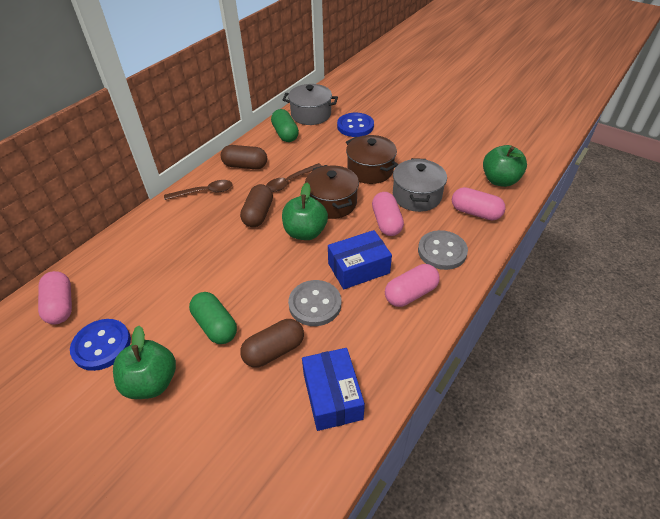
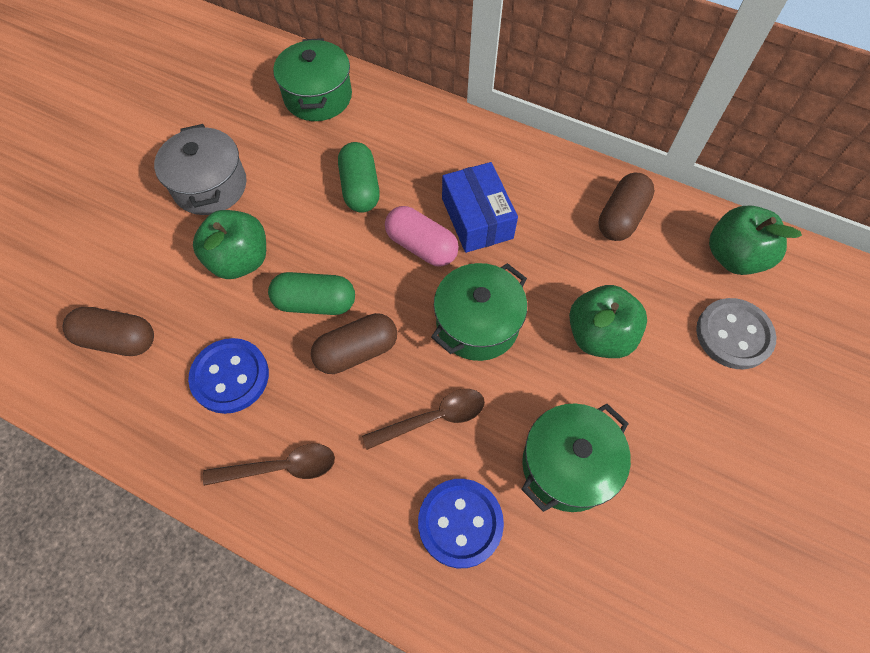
blue box: 2 -> 1
brown pot: 2 -> 0
green pot: 0 -> 3
grey button: 2 -> 1
grey pot: 2 -> 1
pink capsule: 4 -> 1

